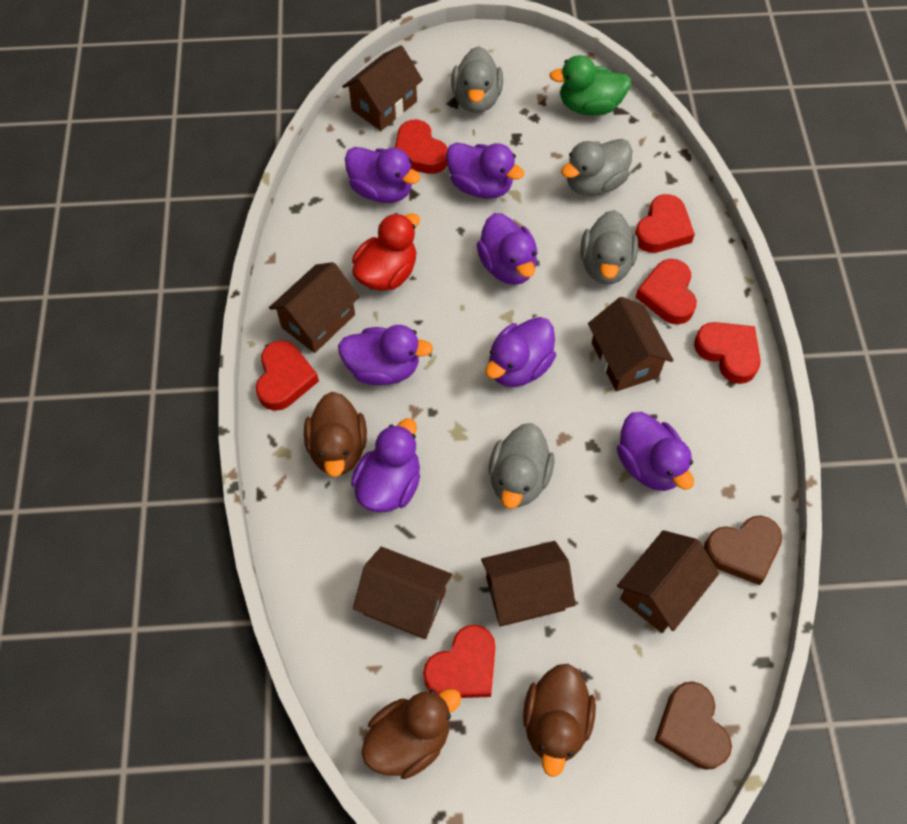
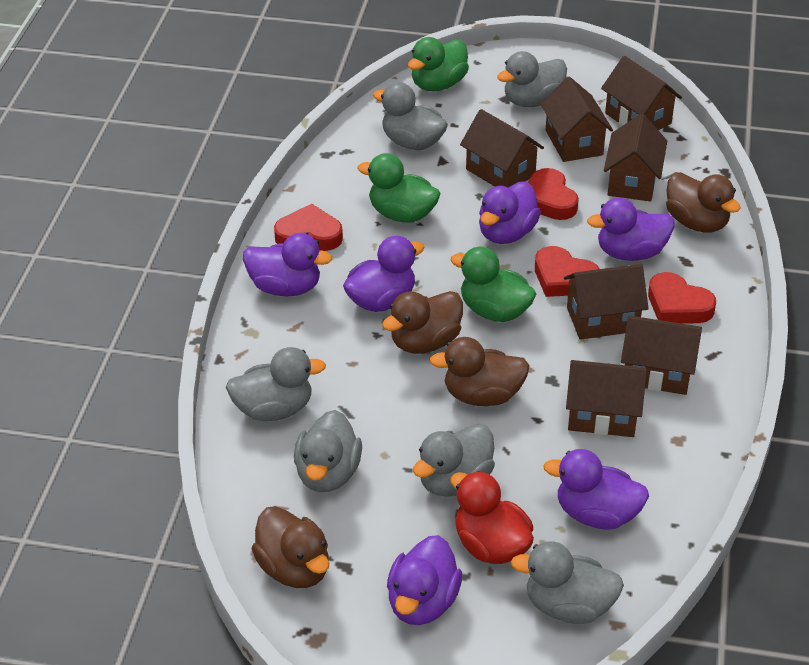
brown duck: 3 -> 4
brown heart: 2 -> 0
brown house: 6 -> 7
green duck: 1 -> 3
grey duck: 4 -> 6
purple duck: 7 -> 6
red heart: 6 -> 4

